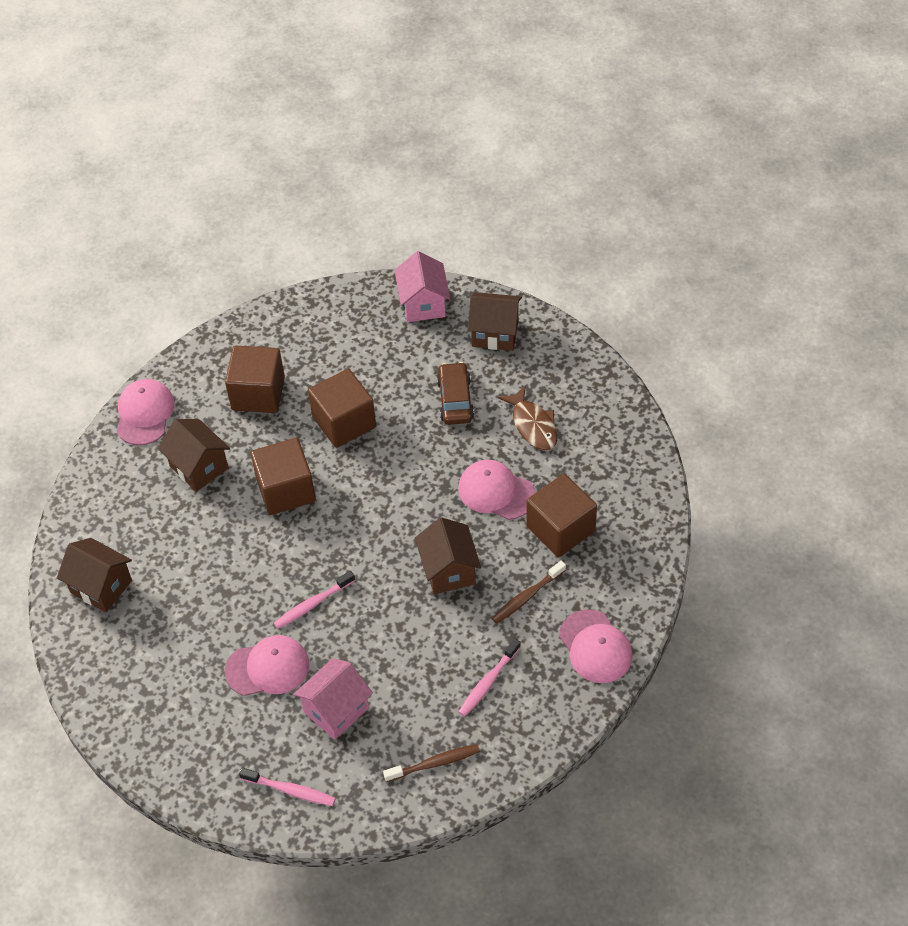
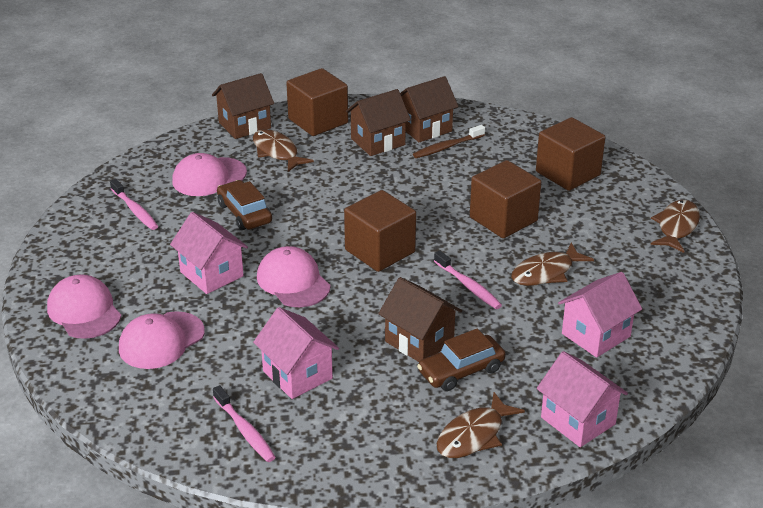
brown car: 1 -> 2
brown fish: 1 -> 4
brown toothbrush: 2 -> 1
pink house: 2 -> 4

